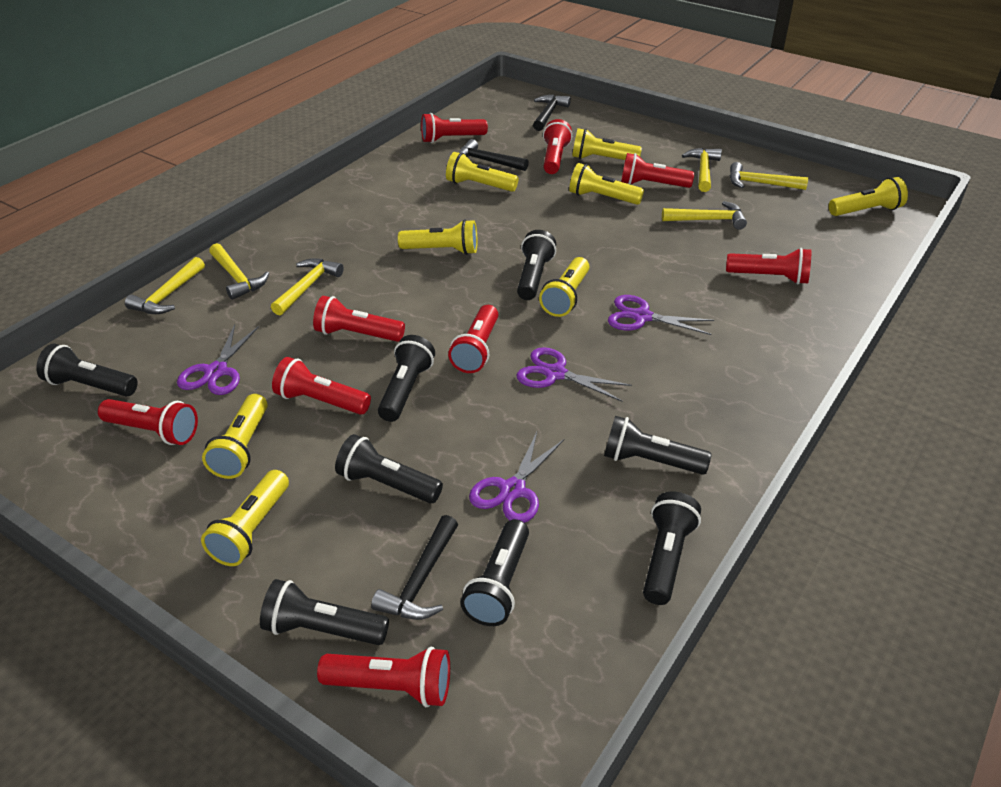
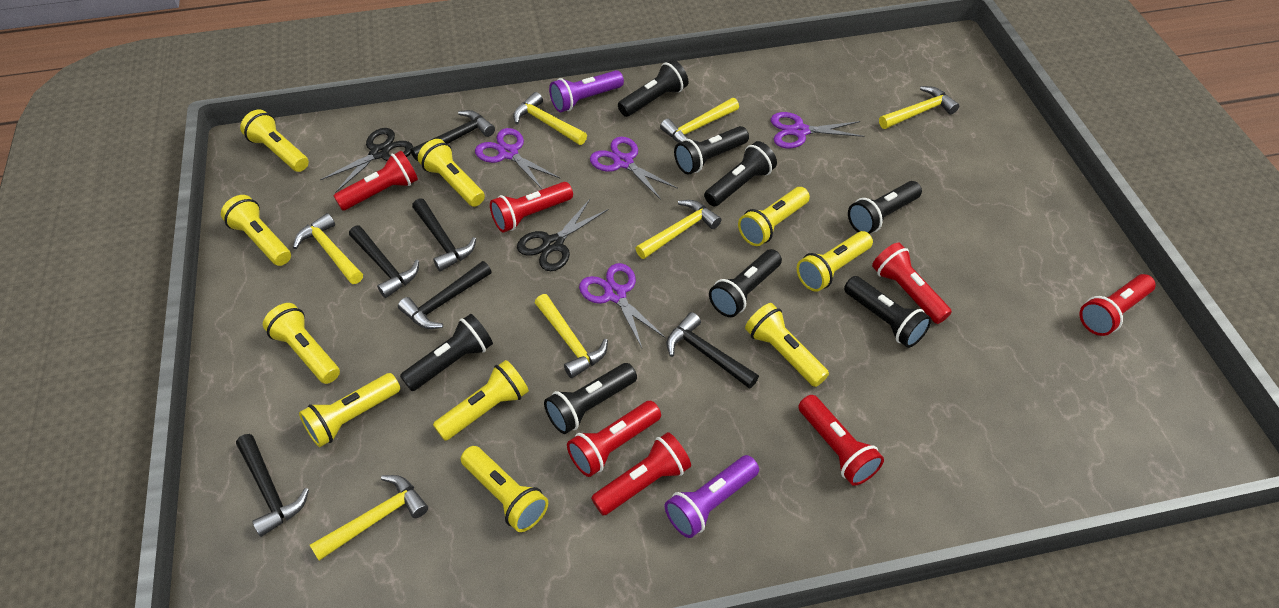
black hammer: 3 -> 6
black scissors: 0 -> 2
purple flashlight: 0 -> 2
red flashlight: 9 -> 7
yellow flashlight: 8 -> 10
yellow hammer: 6 -> 7

